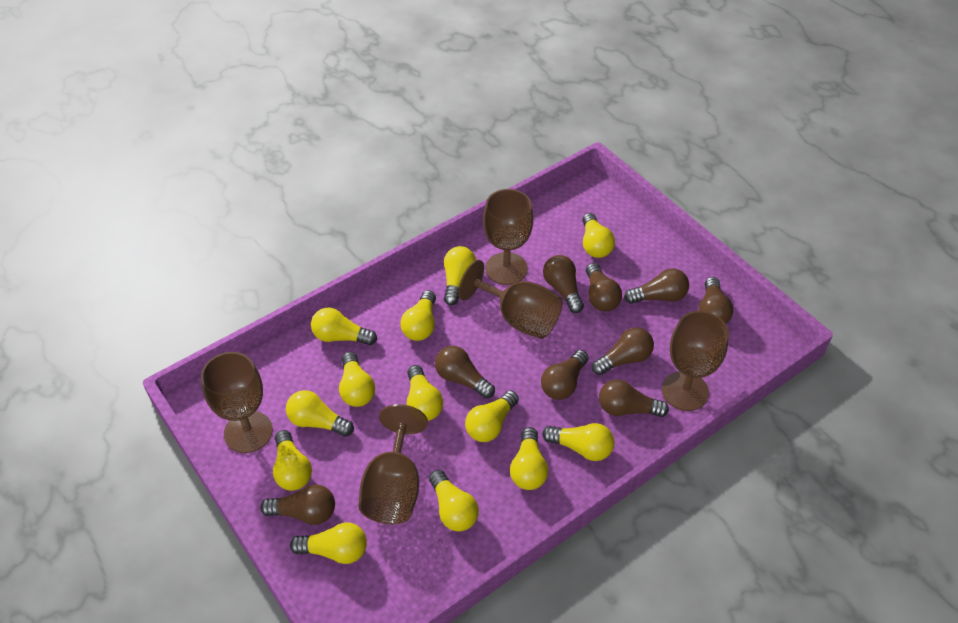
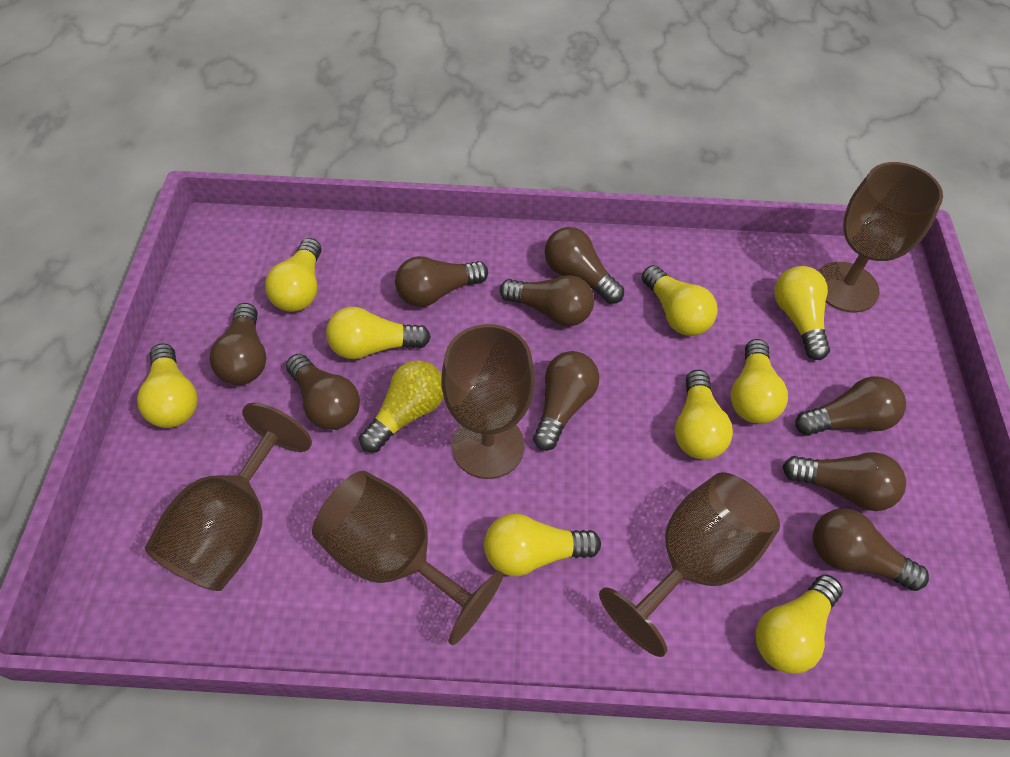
yellow light bulb: 13 -> 10

